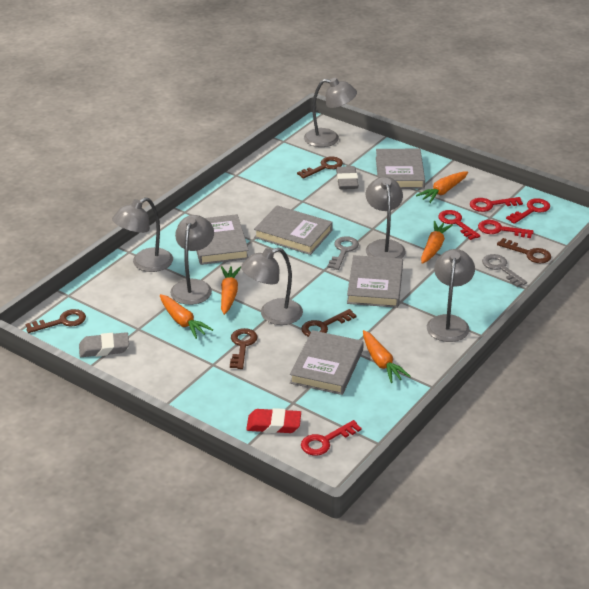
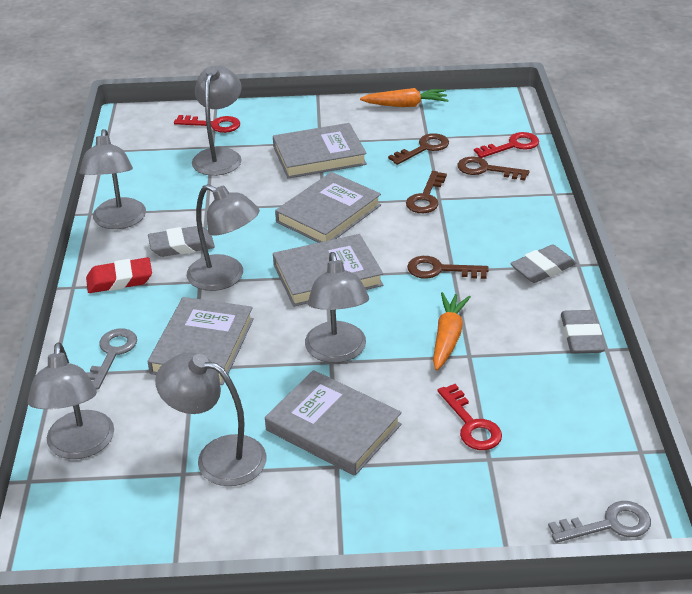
brown key: 5 -> 4
grey eraser: 2 -> 3
orange carrot: 5 -> 2
red key: 5 -> 3

